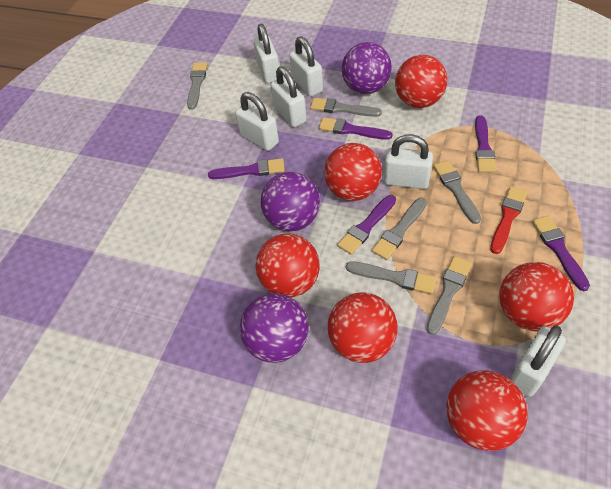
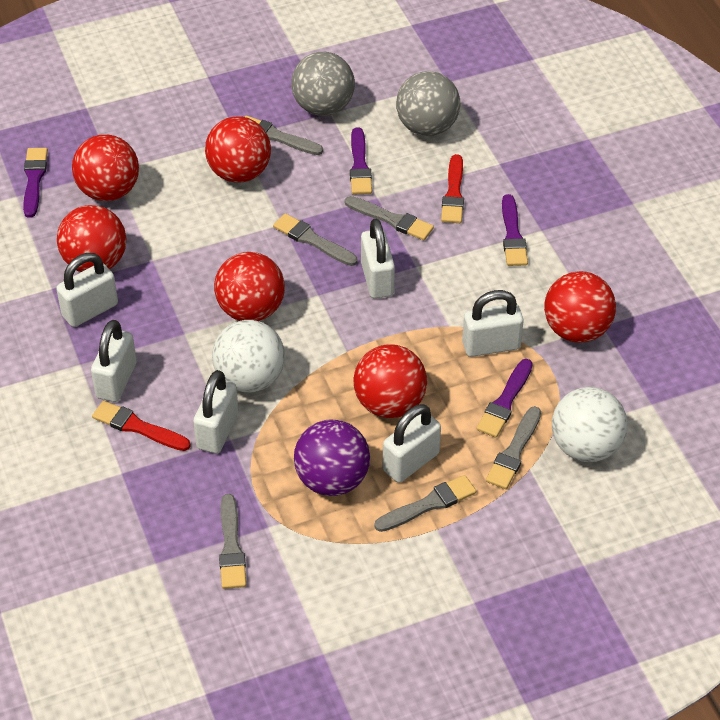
grey ball: 0 -> 2
purple ball: 3 -> 1
purple brush: 5 -> 4
red brush: 1 -> 2
white ball: 0 -> 2

